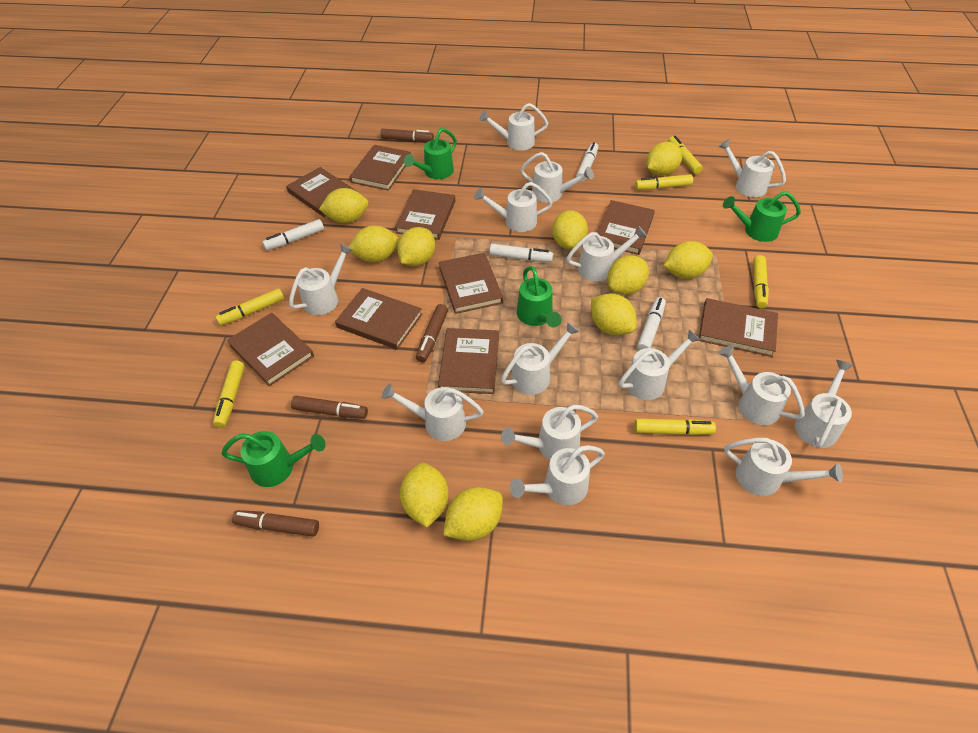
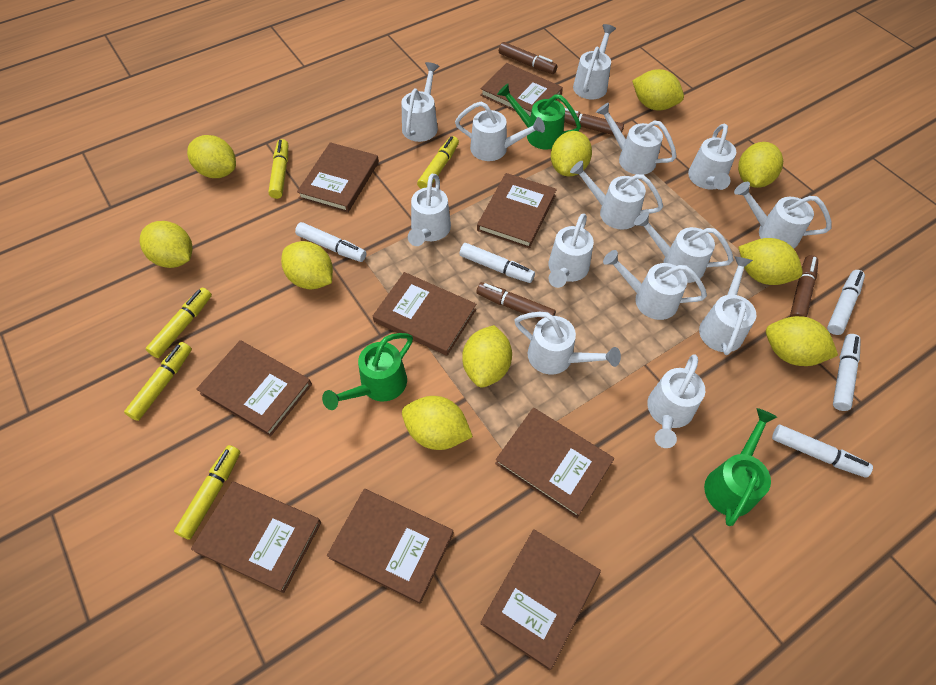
green watering can: 4 -> 3
white marker: 4 -> 5
yellow marker: 6 -> 5

